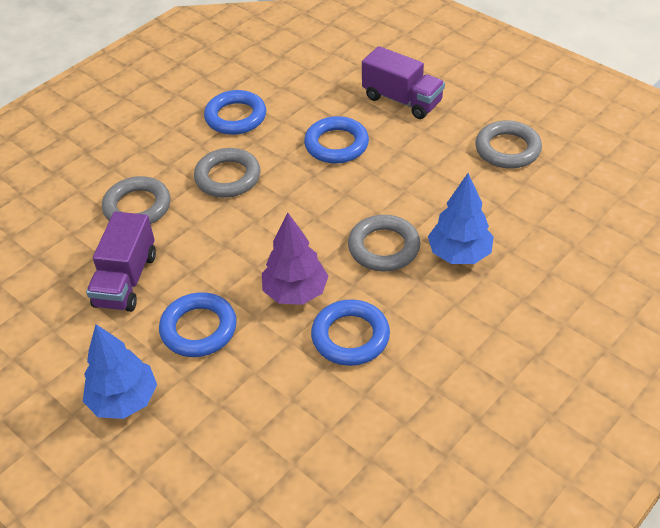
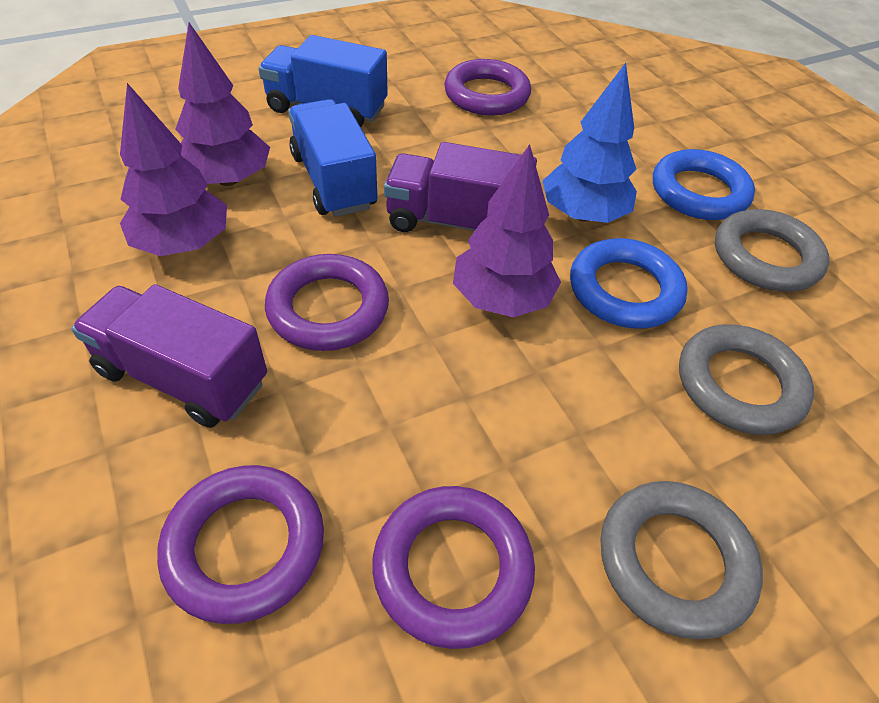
blue ring: 4 -> 2
blue tree: 2 -> 1
blue truck: 0 -> 2
grey ring: 4 -> 3
purple ring: 0 -> 4
purple tree: 1 -> 3

